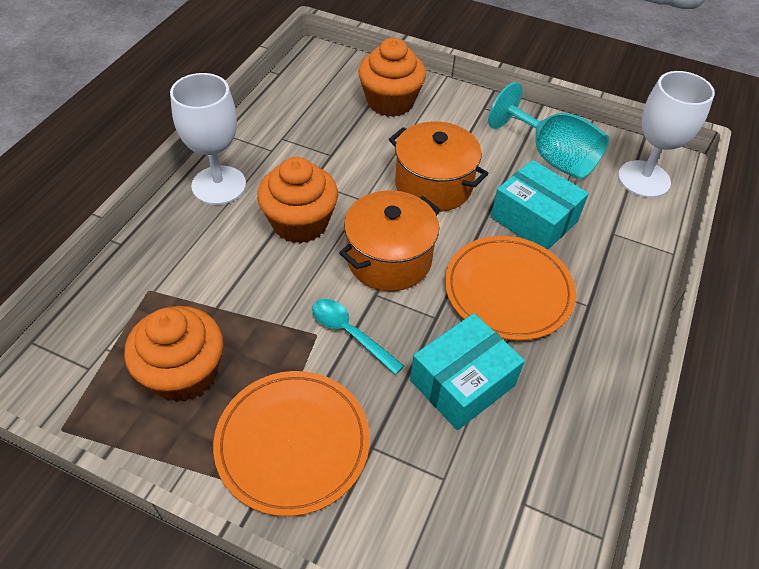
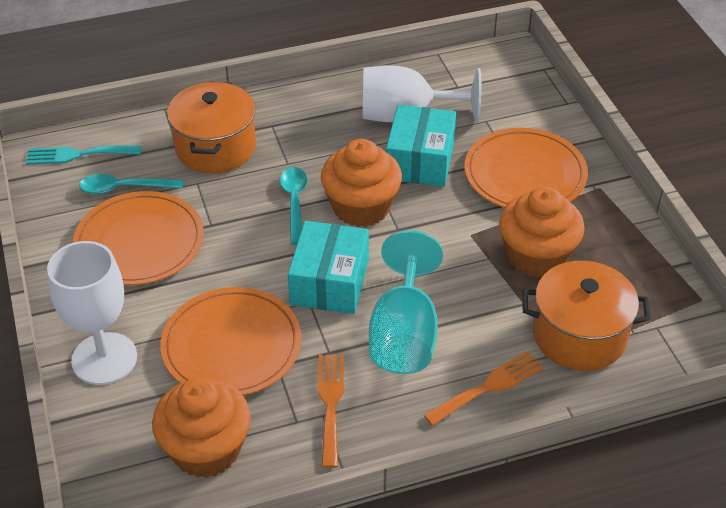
orange fork: 0 -> 2
orange plate: 2 -> 3
turquoise fork: 0 -> 1
turquoise spoon: 1 -> 2

